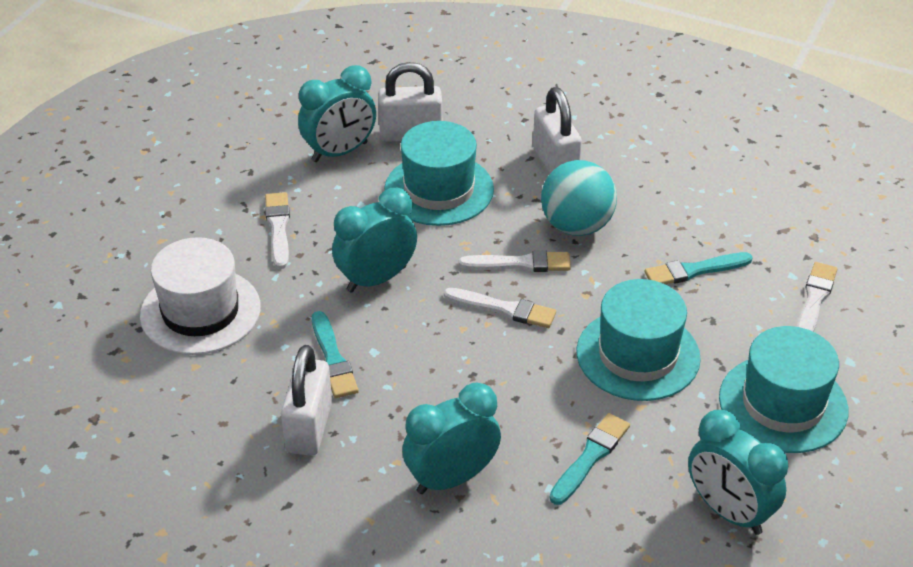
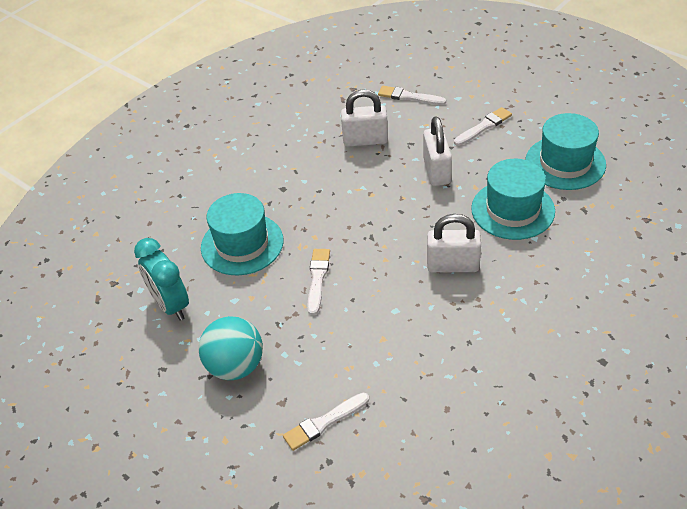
turquoise brush: 3 -> 0
turquoise clock: 4 -> 1
white hat: 1 -> 0

